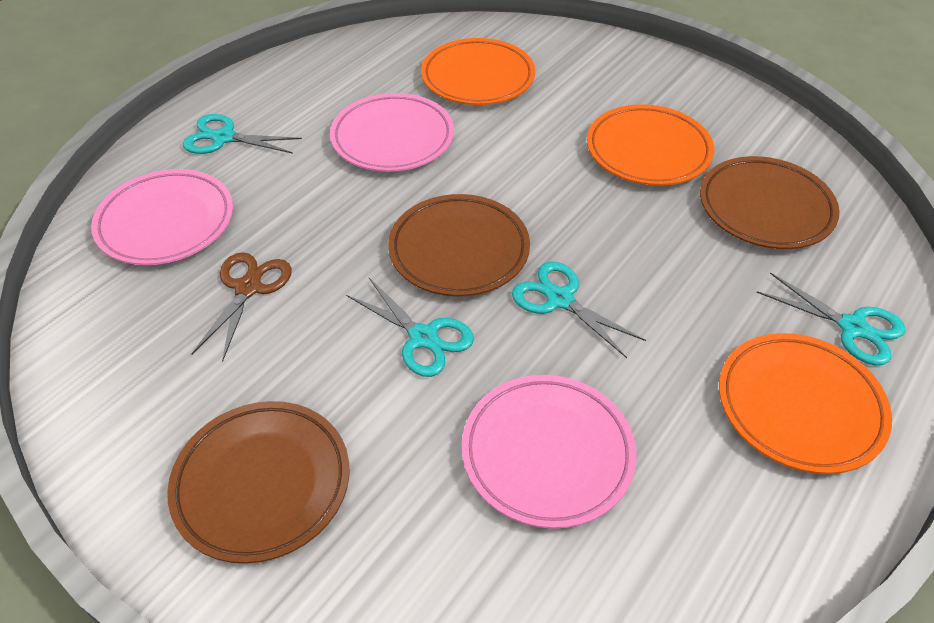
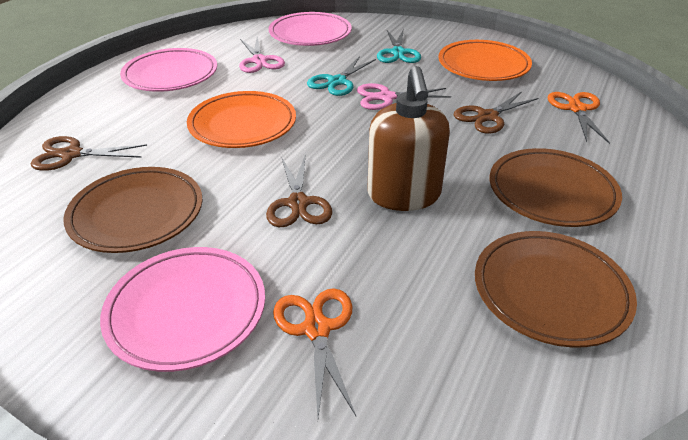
brown scissors: 1 -> 3
brown soap dispenser: 0 -> 1
orange plate: 3 -> 2
orange scissors: 0 -> 2
pink scissors: 0 -> 2
turquoise scissors: 4 -> 2

